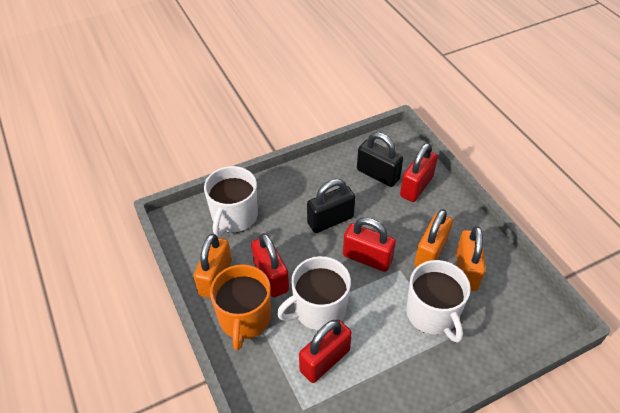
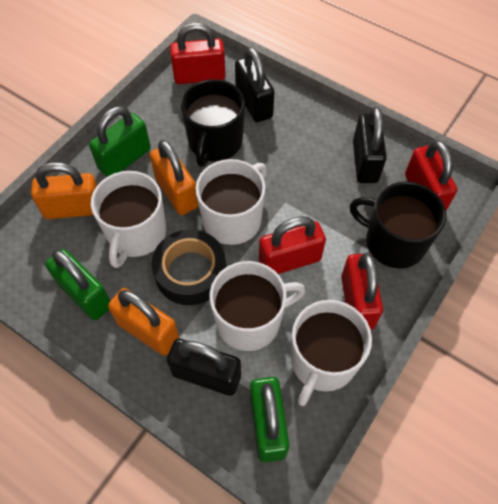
black mug: 0 -> 2
black padlock: 2 -> 3
black tape: 0 -> 1
green padlock: 0 -> 3
orange mug: 1 -> 0
white mug: 3 -> 4

